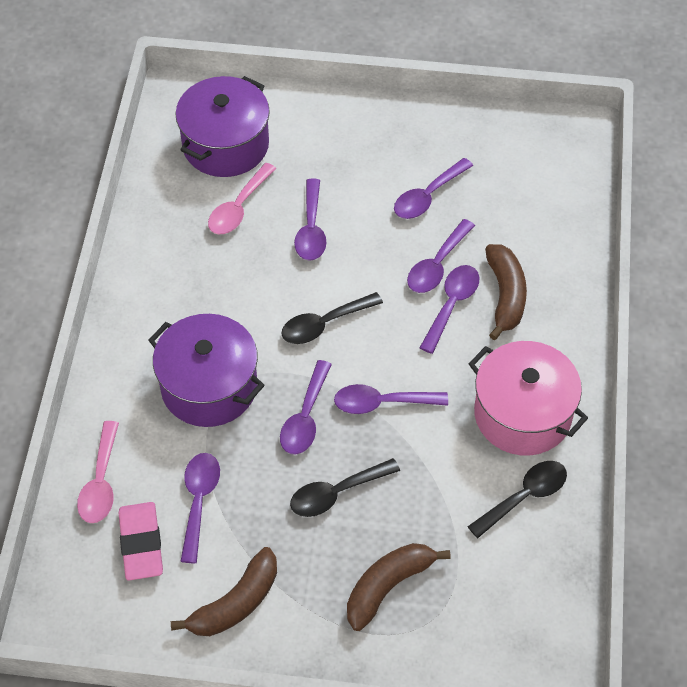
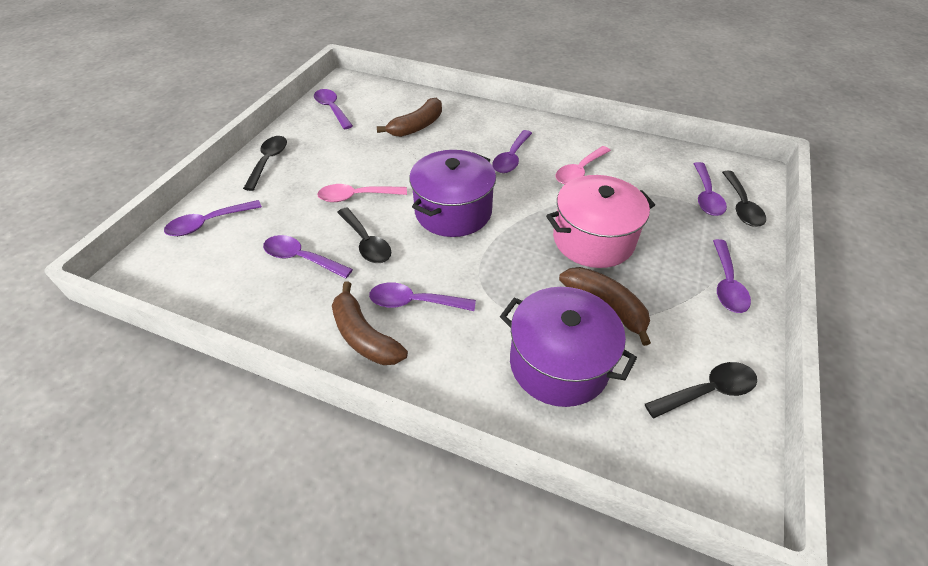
black spoon: 3 -> 4
pink eraser: 1 -> 0

